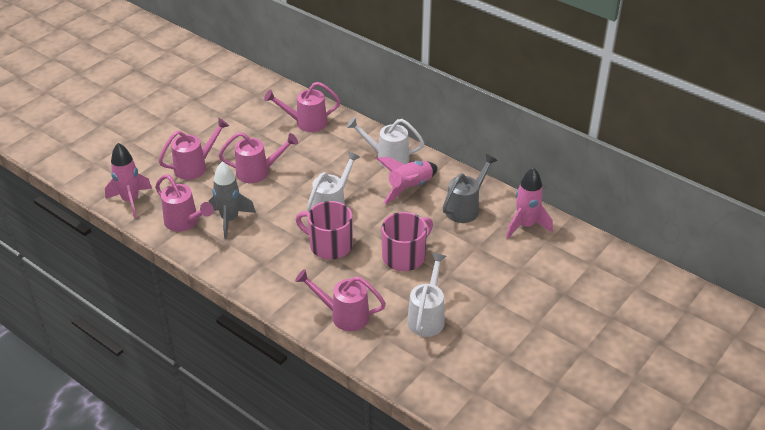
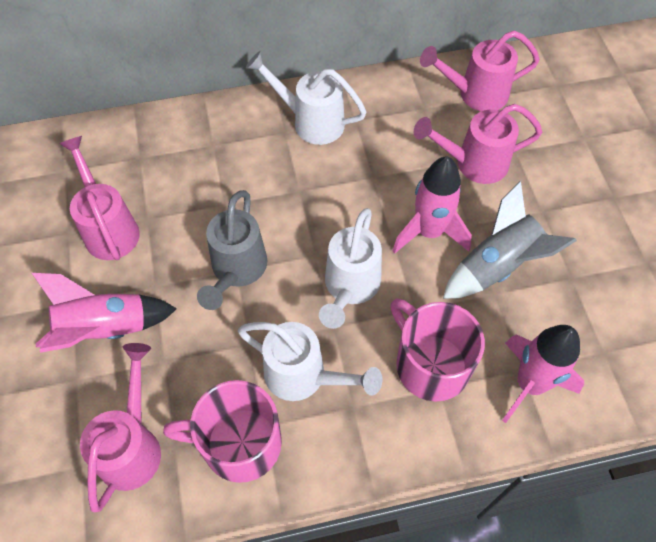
pink watering can: 5 -> 4

